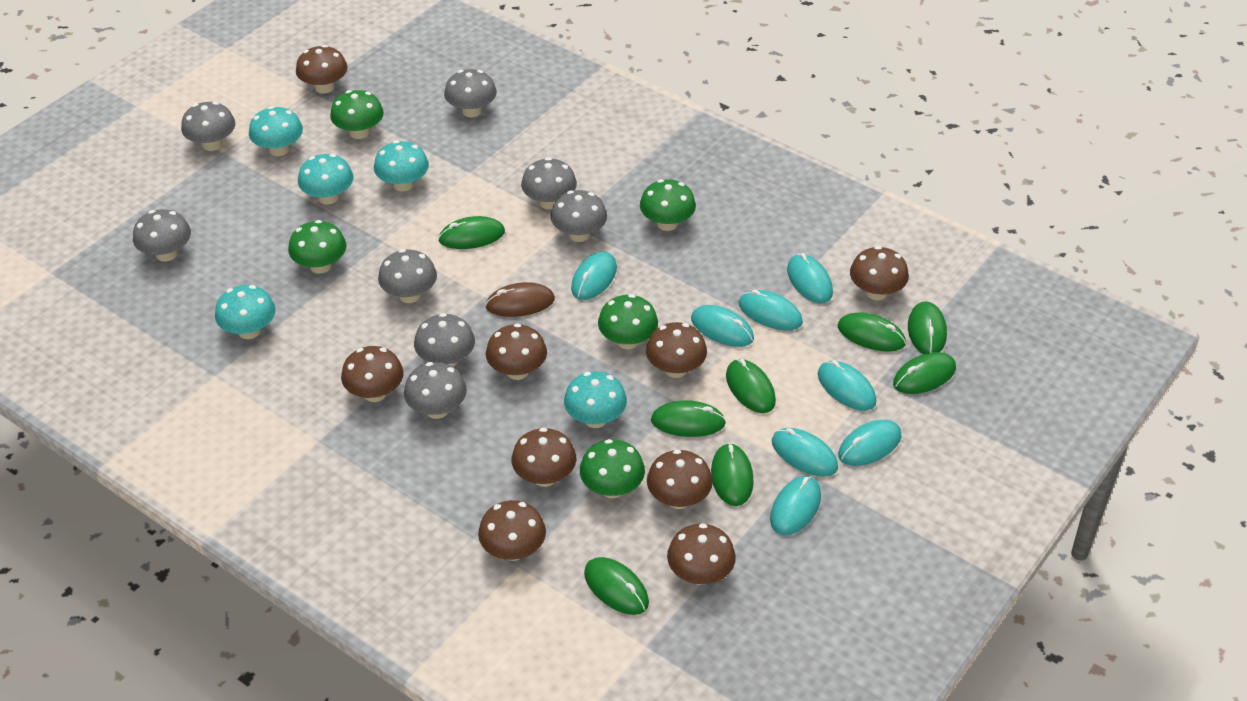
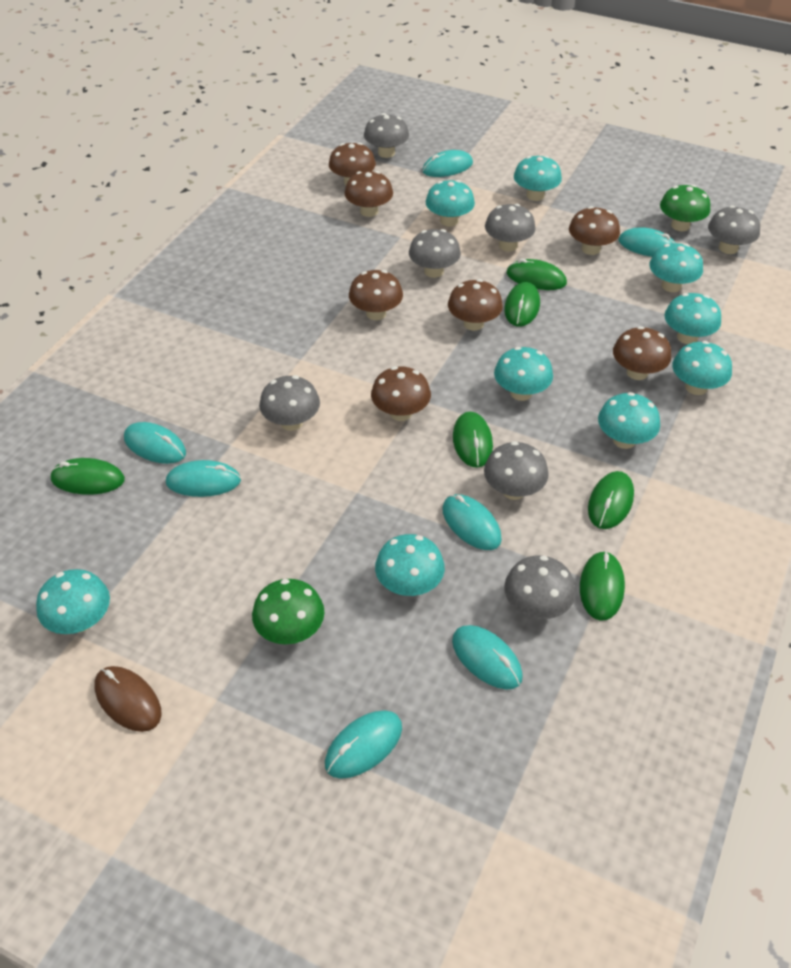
brown mushroom: 9 -> 7
green mouse: 8 -> 6
green mushroom: 5 -> 2
grey mushroom: 8 -> 7
turquoise mouse: 8 -> 7
turquoise mushroom: 5 -> 9

